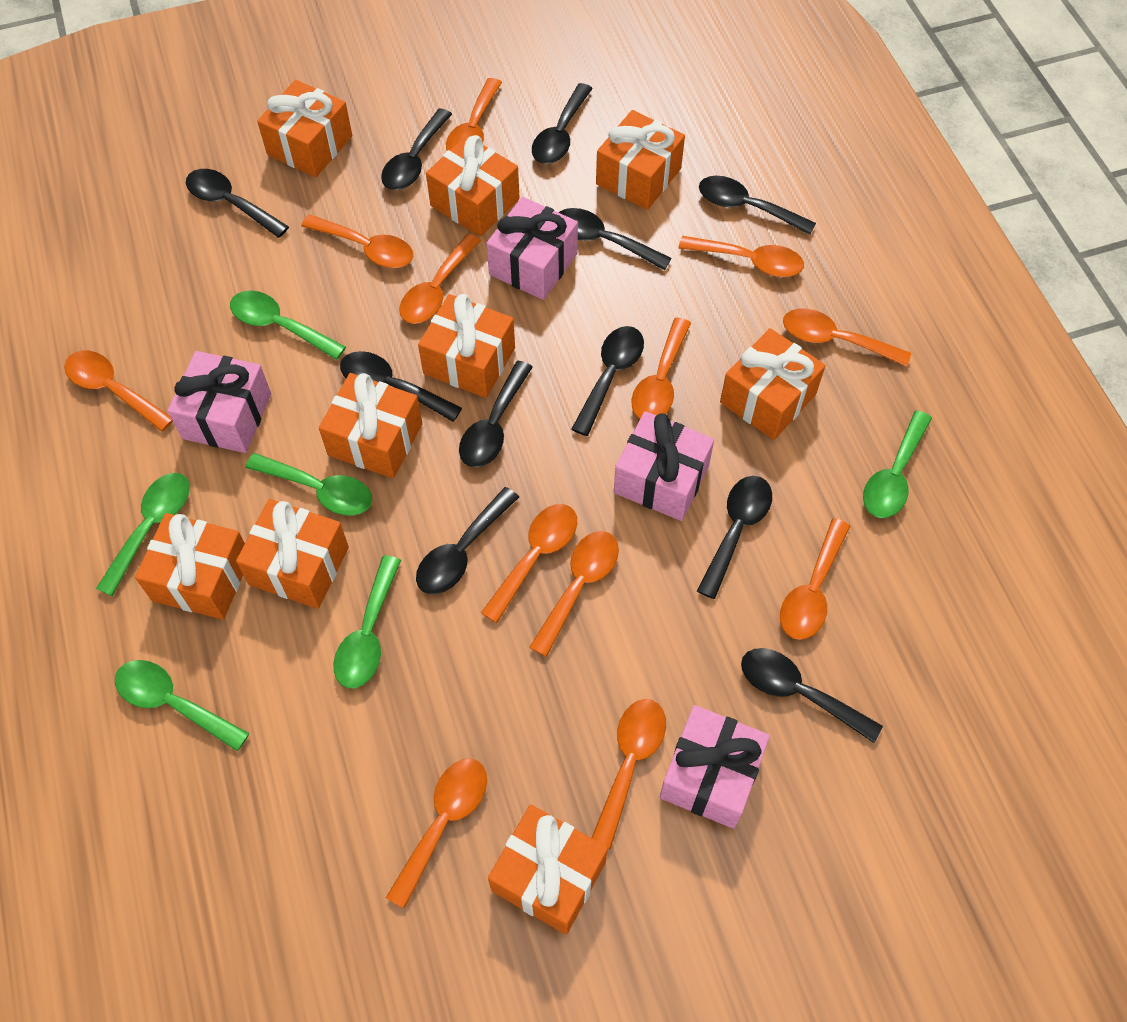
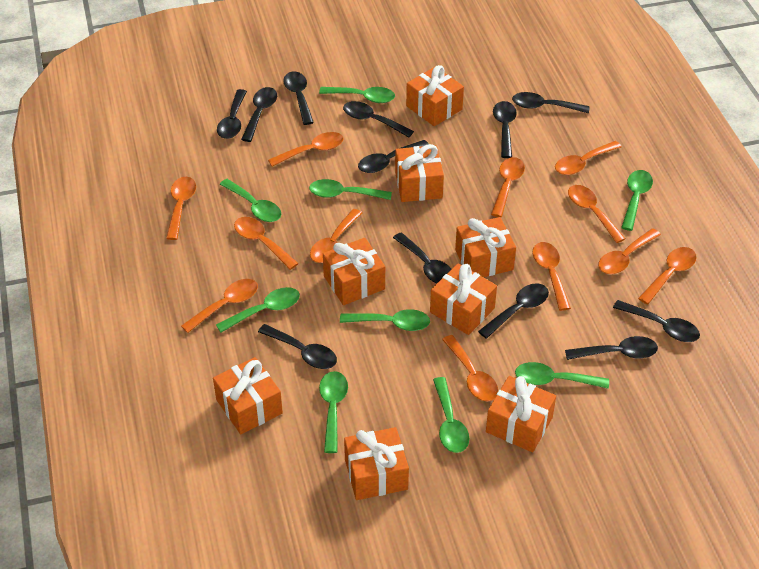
black spoon: 11 -> 12
green spoon: 6 -> 9
orange gift: 9 -> 8
pink gift: 4 -> 0

